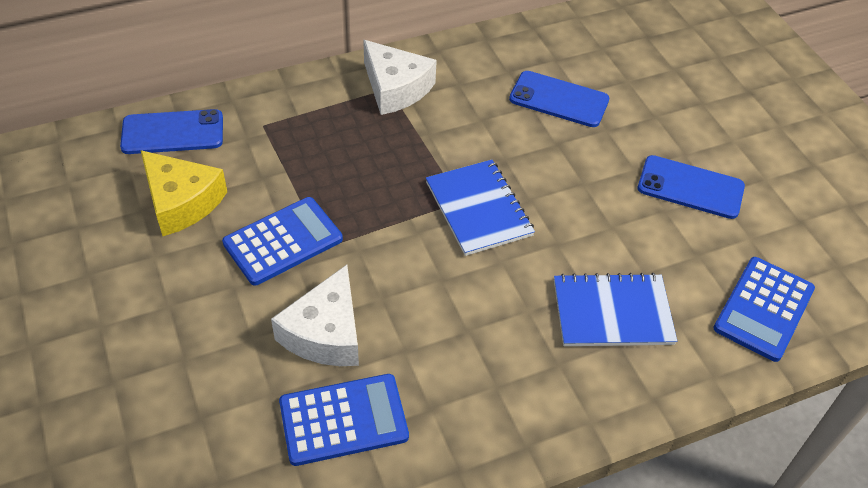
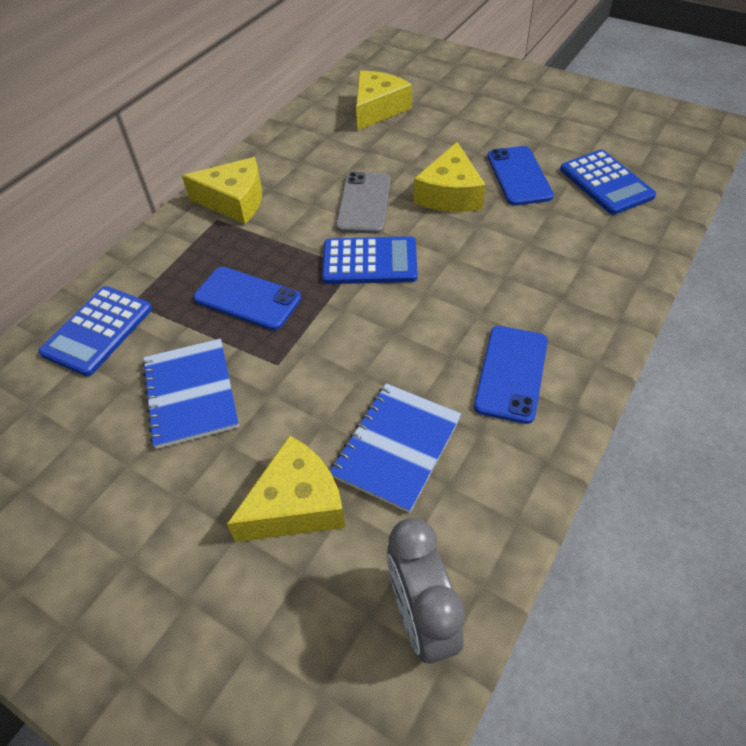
grey clock: 0 -> 1
grey phone: 0 -> 1
white cheese: 2 -> 0
yellow cheese: 1 -> 4

